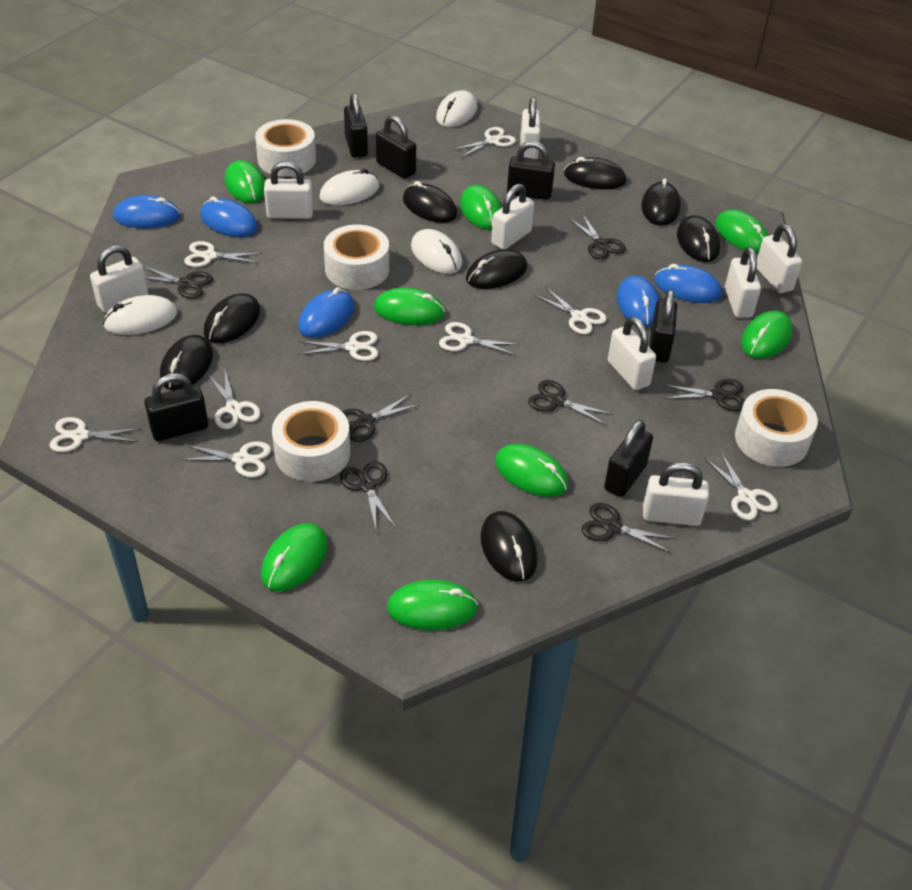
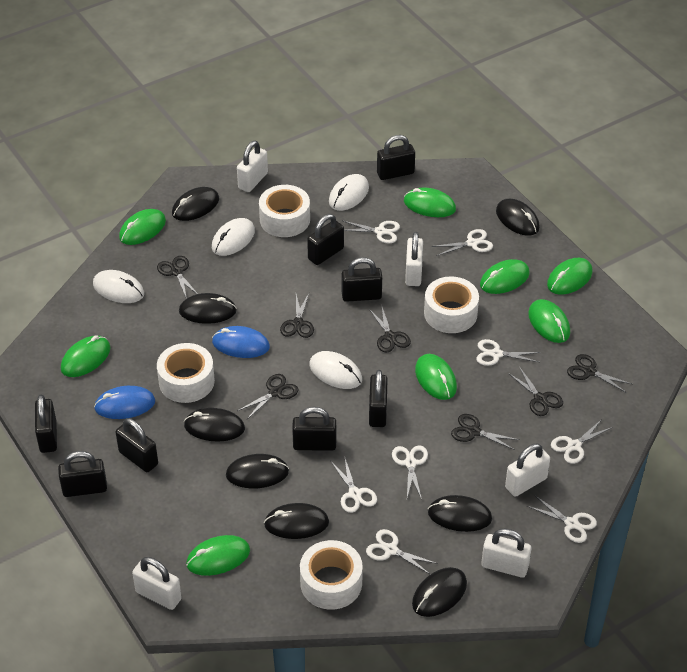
black padlock: 6 -> 8
blue mouse: 5 -> 2
white padlock: 8 -> 5
white scissors: 9 -> 8

